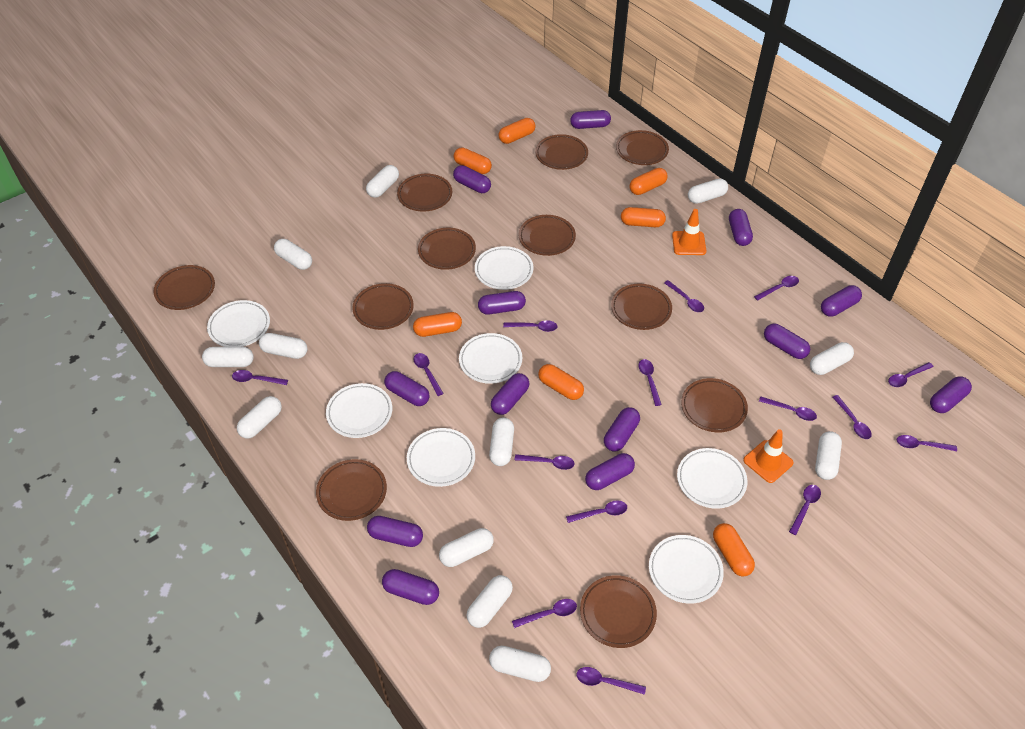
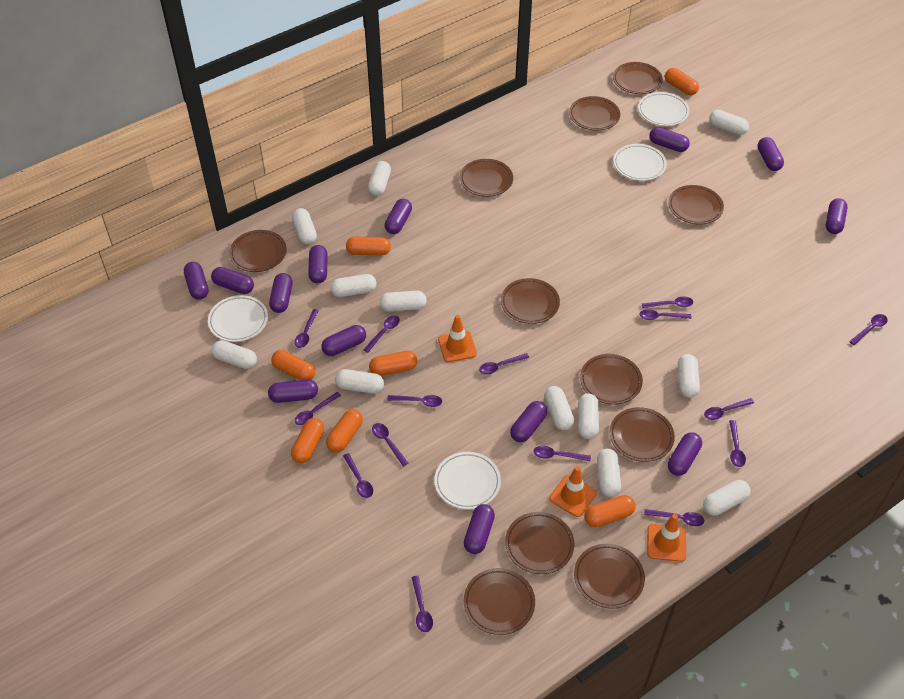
orange traffic cone: 2 -> 3
white plate: 7 -> 4

